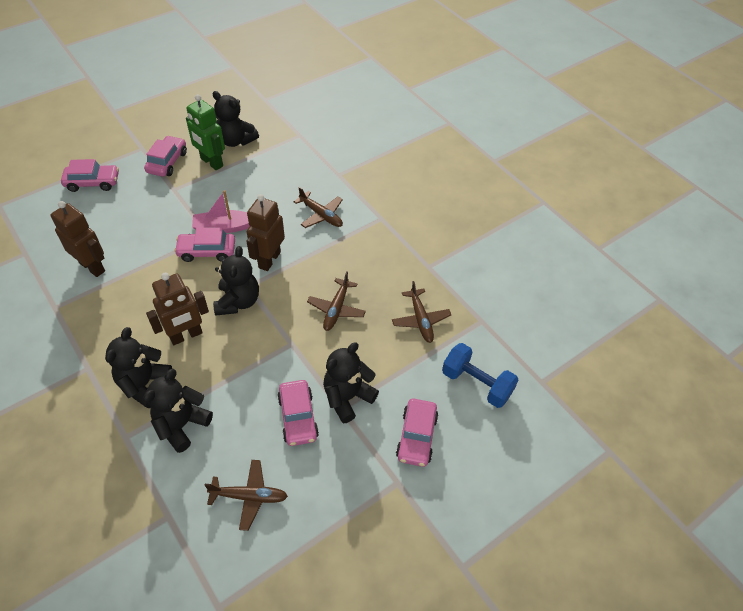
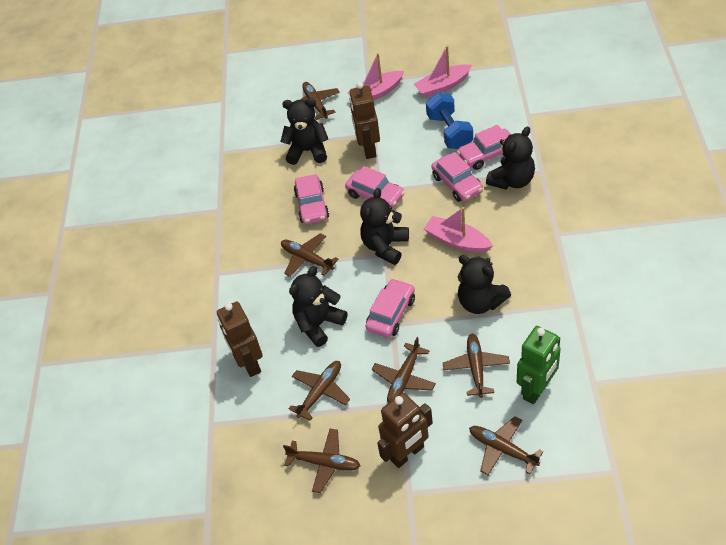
brown plane: 4 -> 7
pink boat: 1 -> 3

